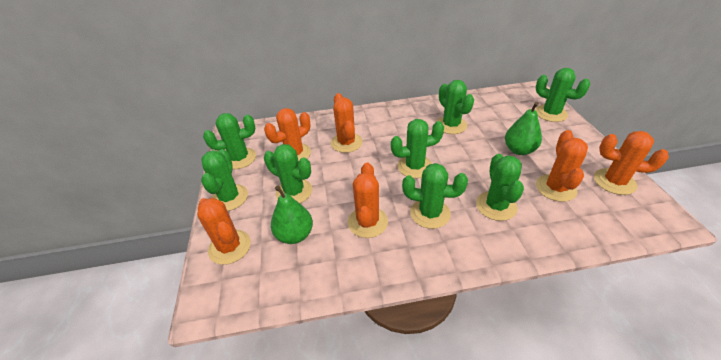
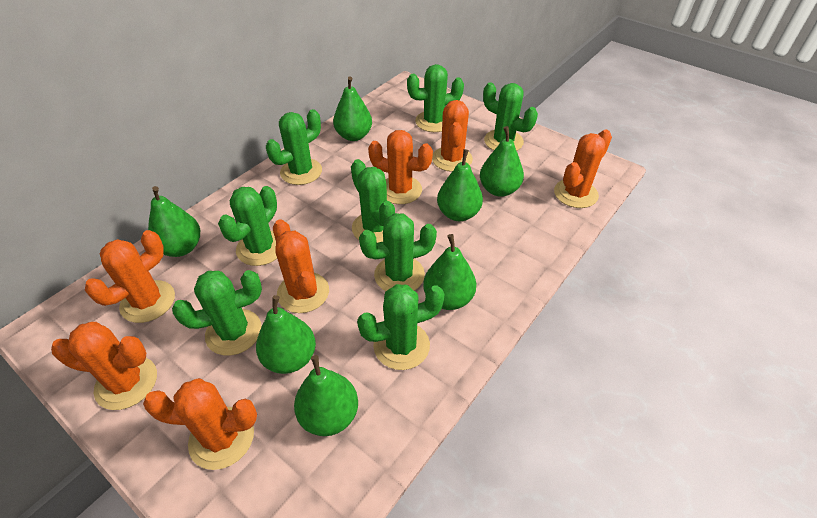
green pear: 2 -> 7
orange cactus: 6 -> 7

